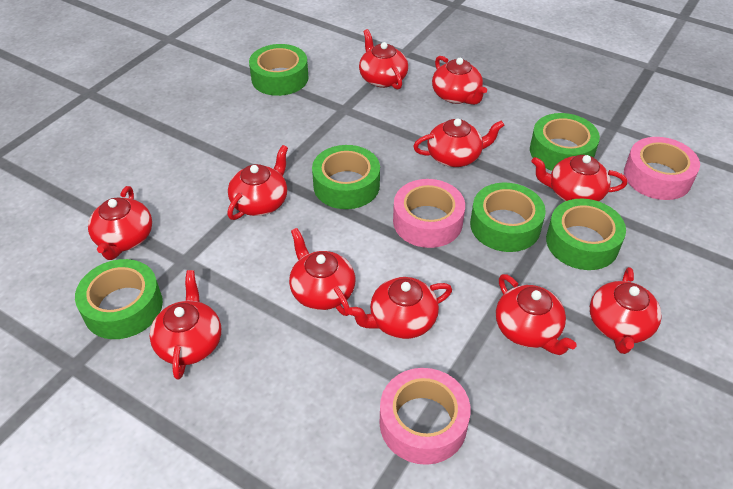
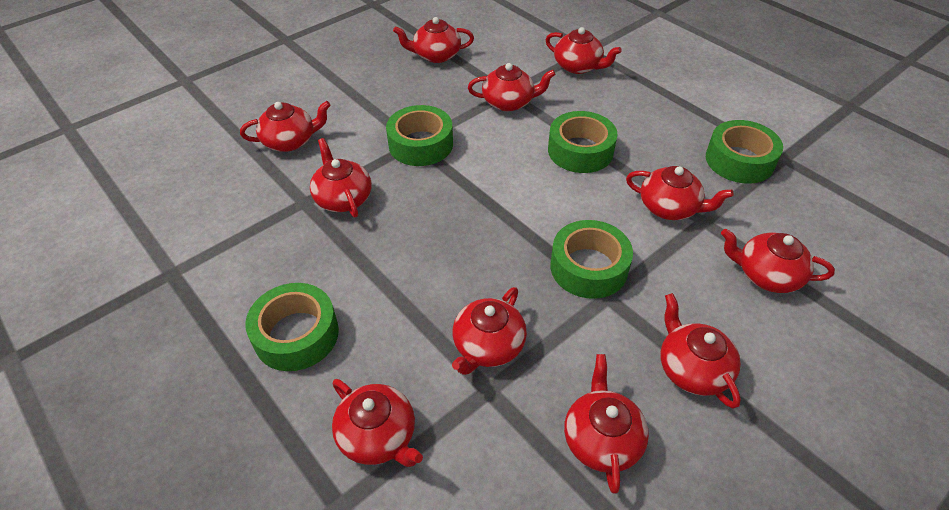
green tape: 6 -> 5
pink tape: 3 -> 0

